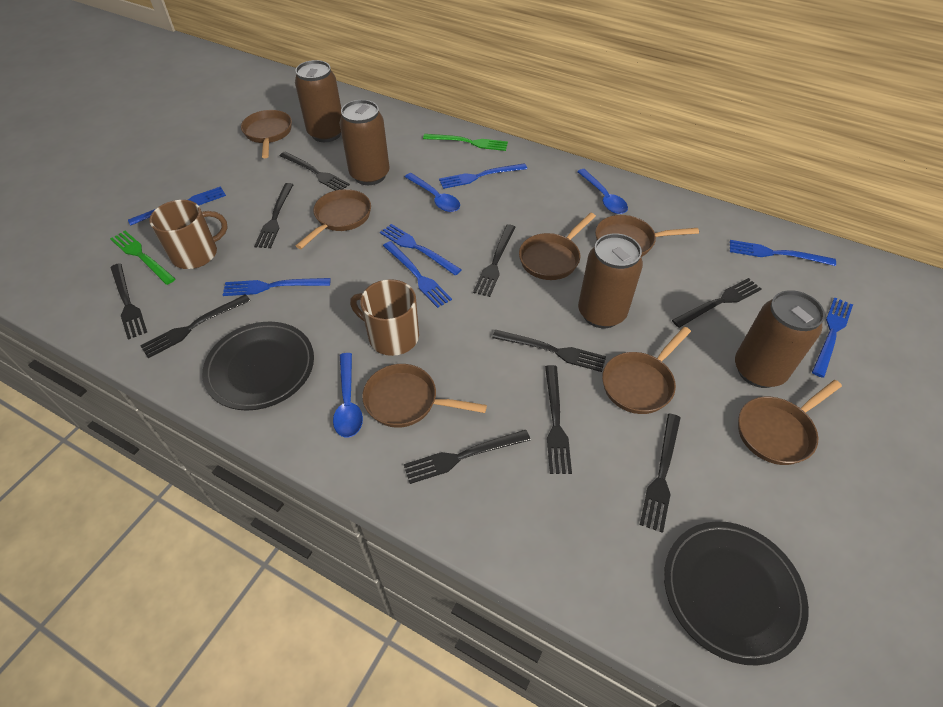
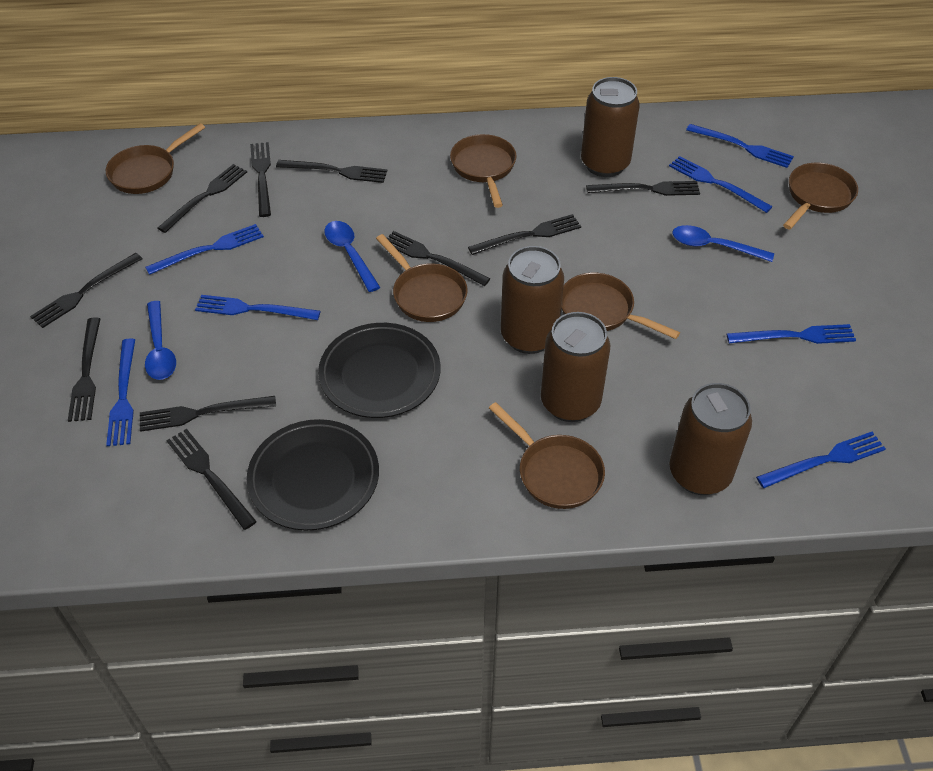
brown mug: 2 -> 0
brown pan: 7 -> 6
green fork: 2 -> 0

